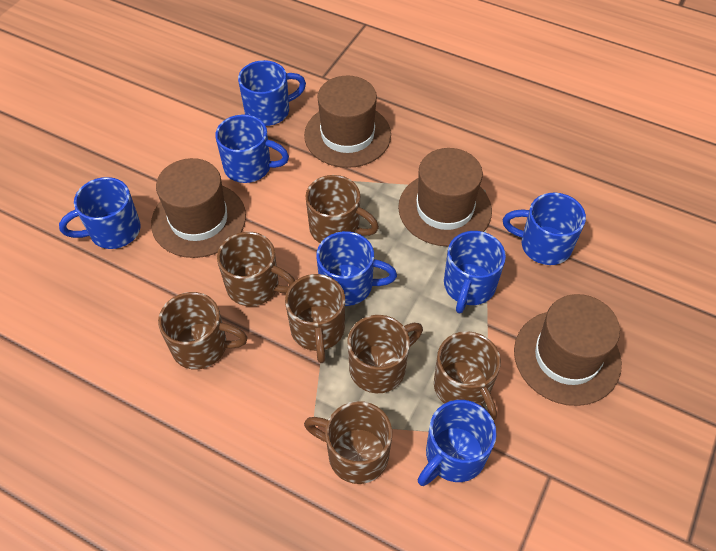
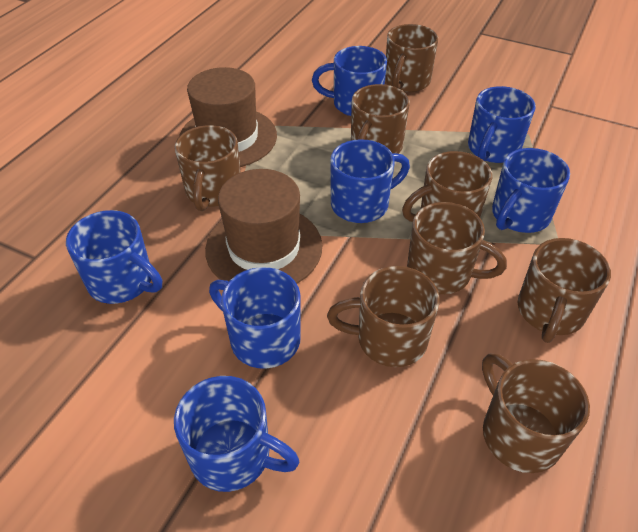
brown hat: 4 -> 2
brown mug: 7 -> 8

